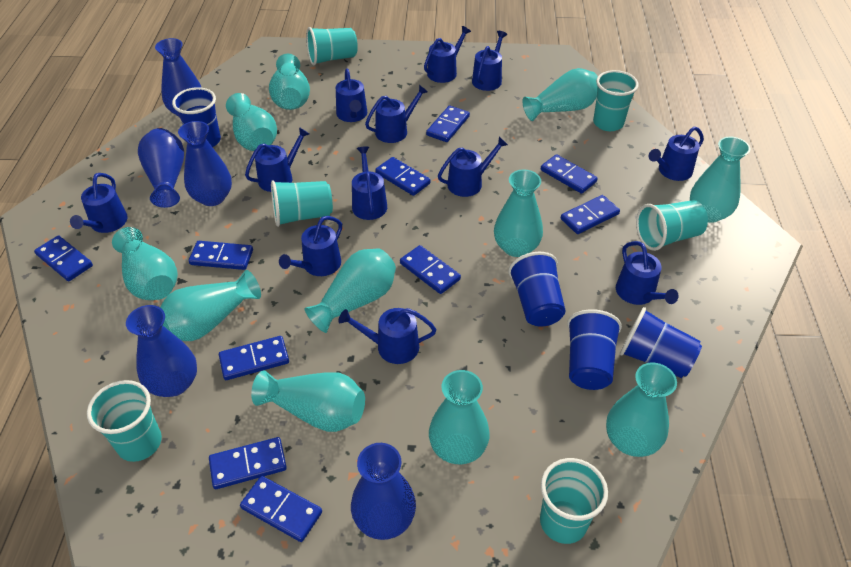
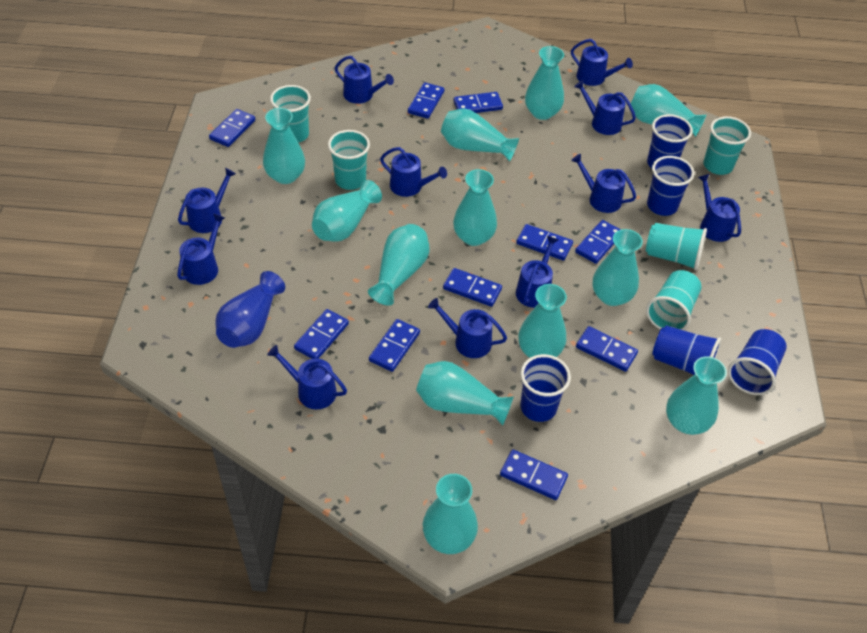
blue cup: 4 -> 5
blue vase: 5 -> 1
blue watering can: 12 -> 11
turquoise cup: 6 -> 5
turquoise vase: 11 -> 12

